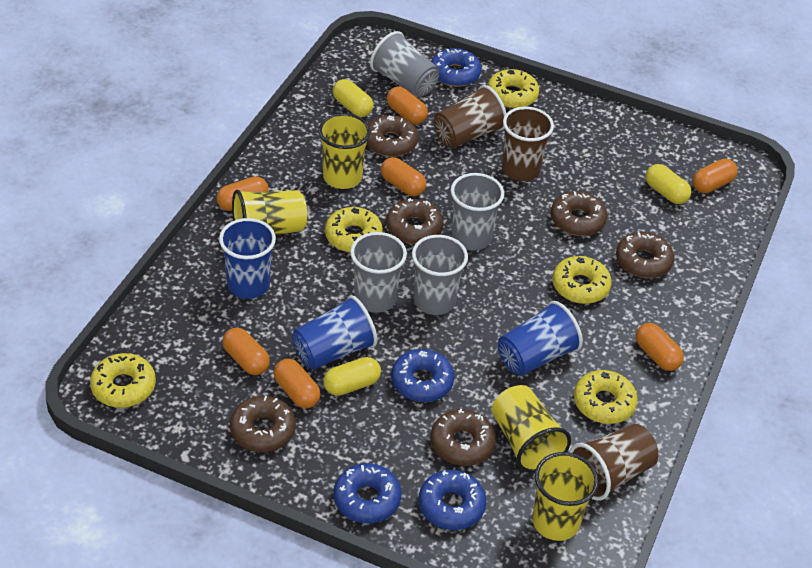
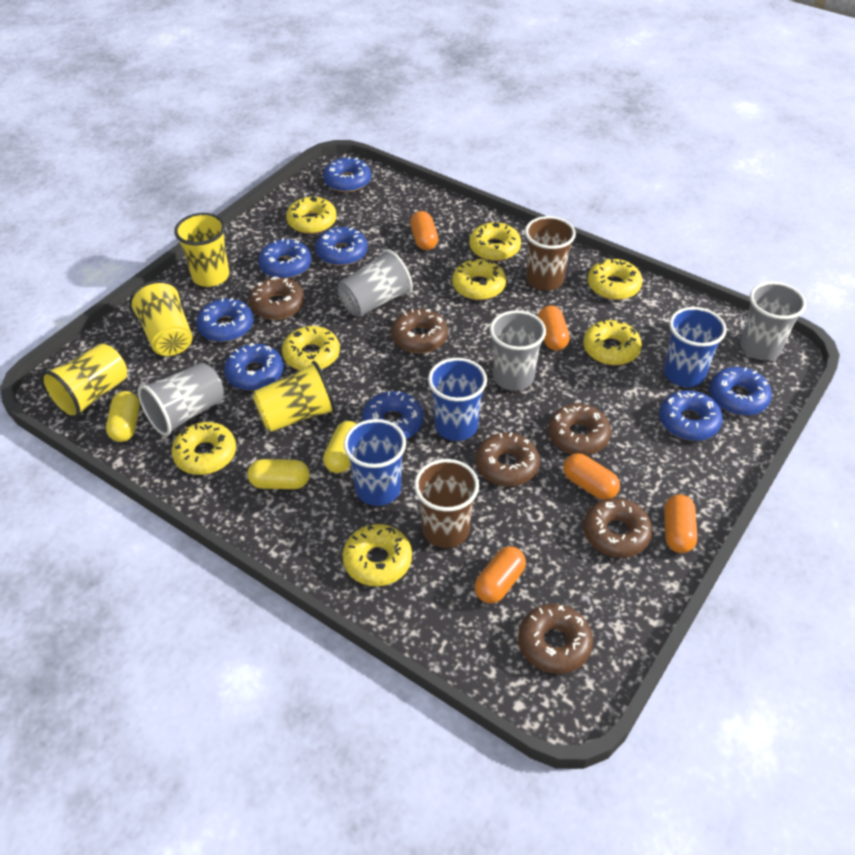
blue donut: 4 -> 8
brown cup: 3 -> 2
orange capsule: 7 -> 5
yellow donut: 5 -> 8

